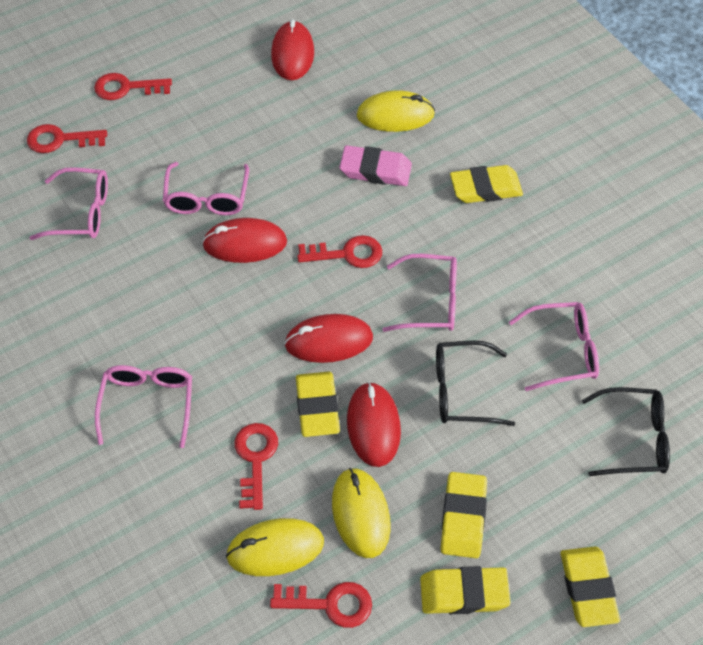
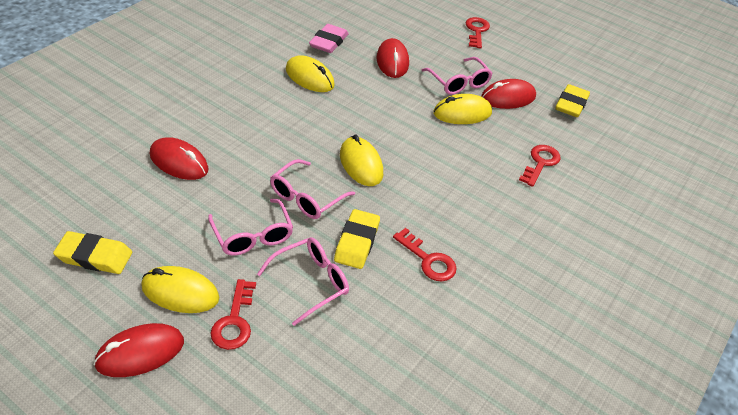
black glasses: 2 -> 0
pink glasses: 5 -> 4
red key: 5 -> 4
yellow eraser: 5 -> 3
yellow mouse: 3 -> 4

